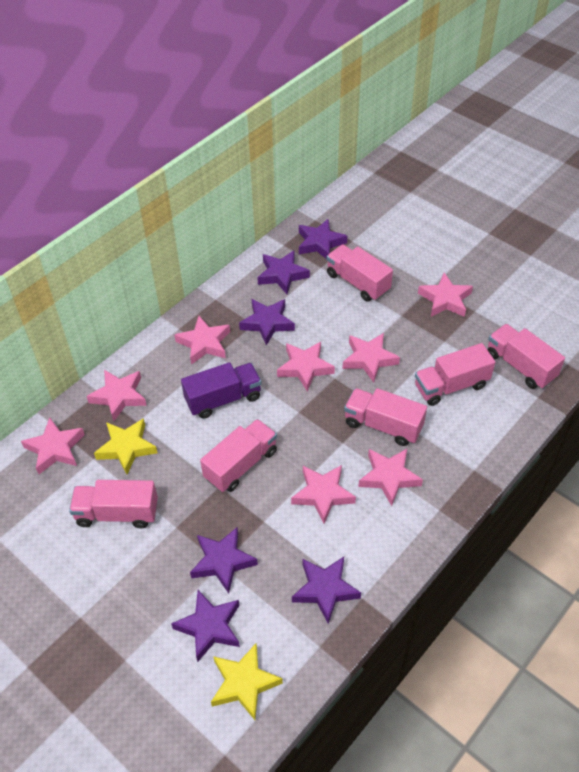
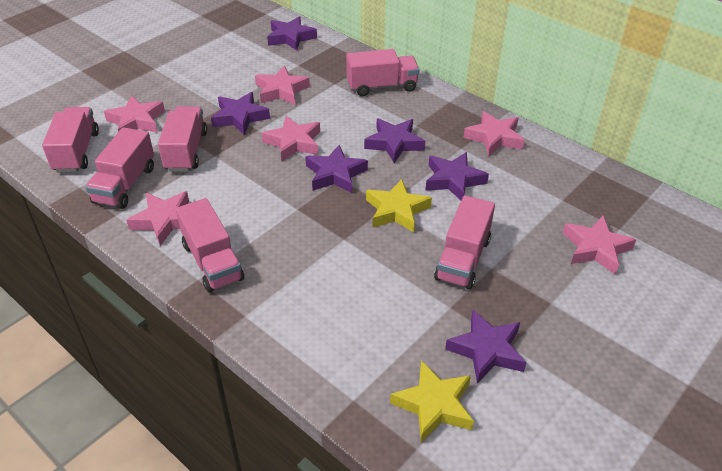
pink star: 8 -> 6
purple truck: 1 -> 0

